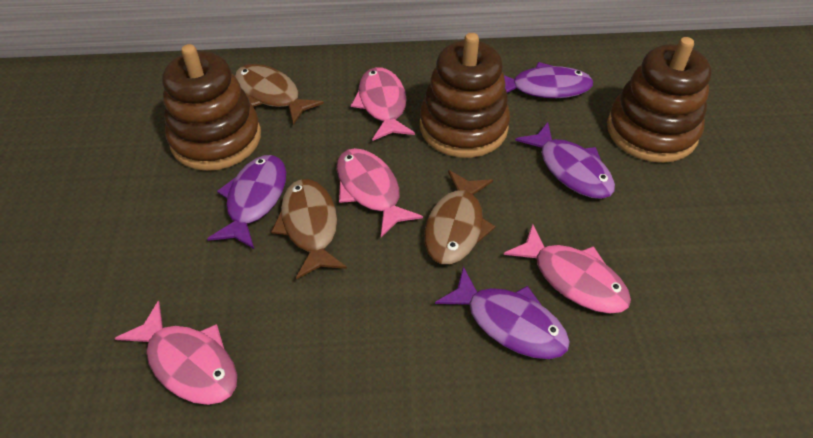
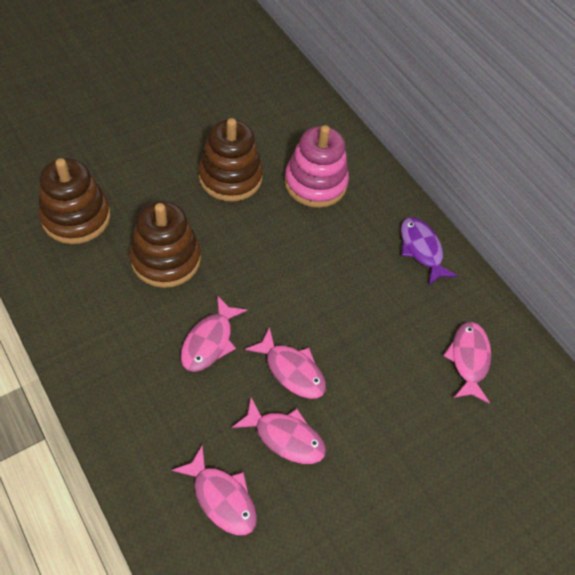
brown fish: 3 -> 0
pink fish: 4 -> 5
pink stacking toy: 0 -> 1
purple fish: 4 -> 1

